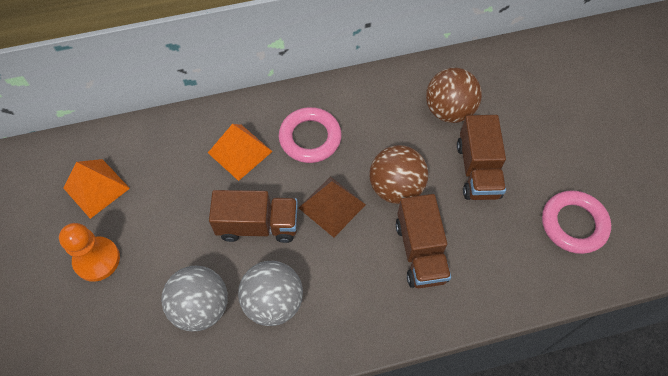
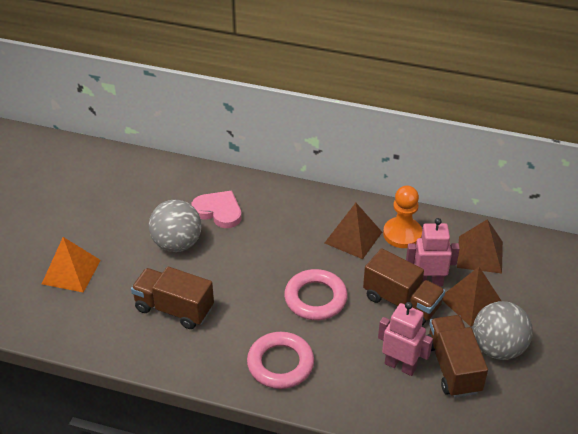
brown ball: 2 -> 0
brown pyramid: 1 -> 3
orange pyramid: 2 -> 1
pink heart: 0 -> 1
pink robot: 0 -> 2

